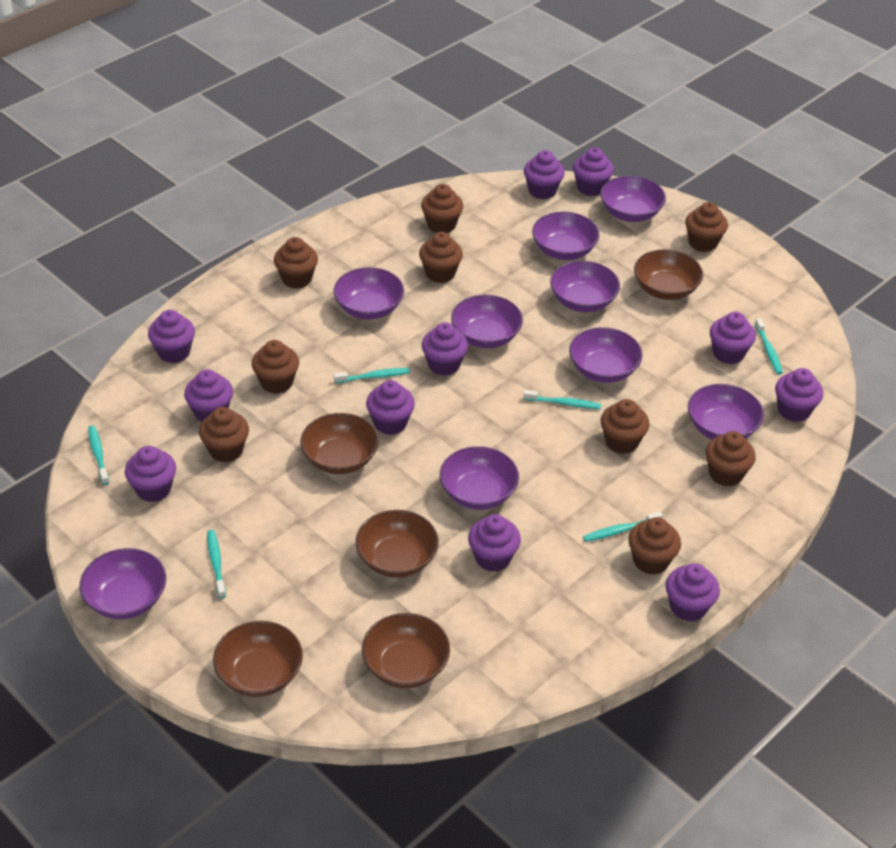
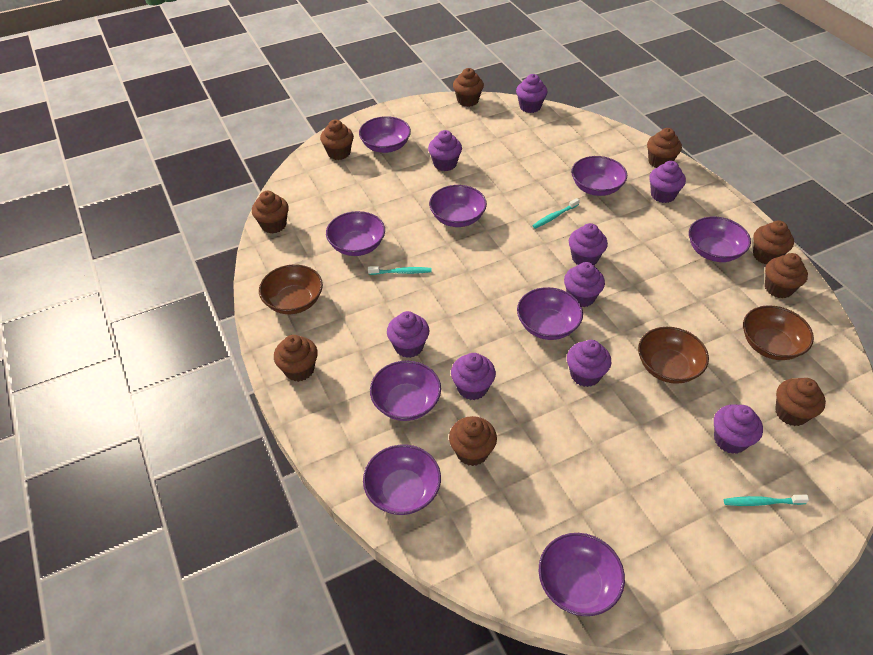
brown bowl: 5 -> 3
purple cupcake: 11 -> 9
turquoise toothbrush: 6 -> 3

